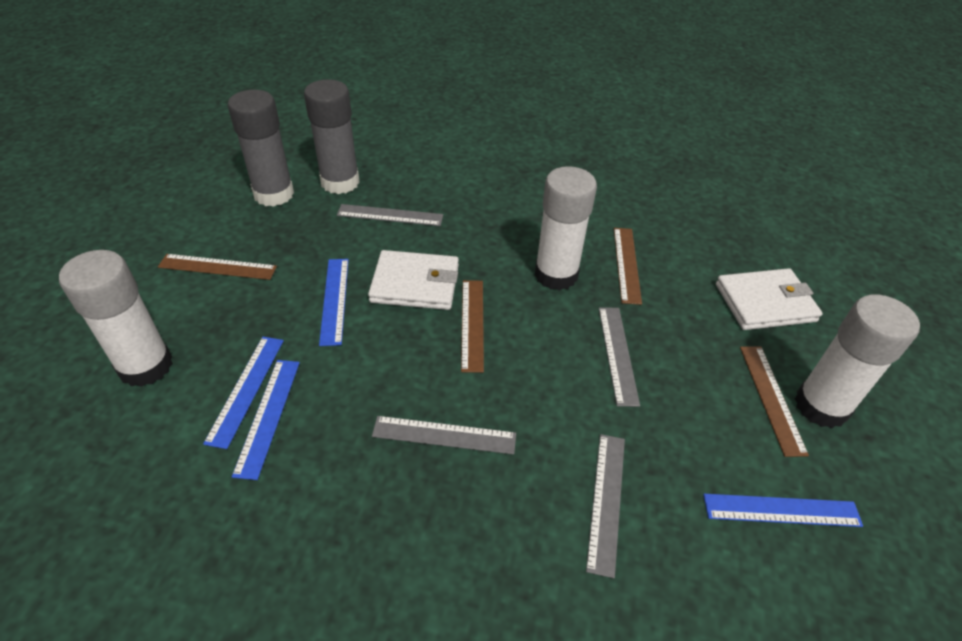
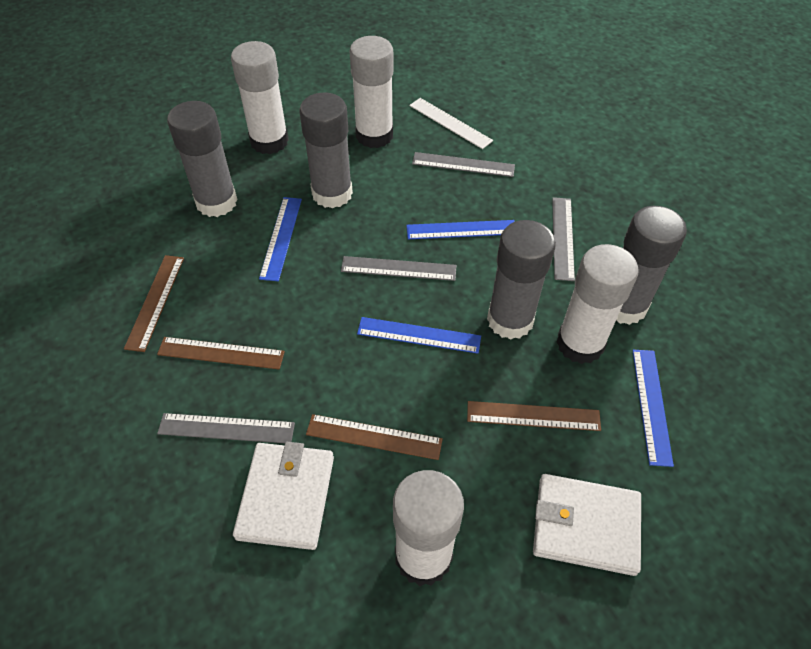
grey glue stick: 2 -> 4
white glue stick: 3 -> 4
white ruler: 0 -> 1

